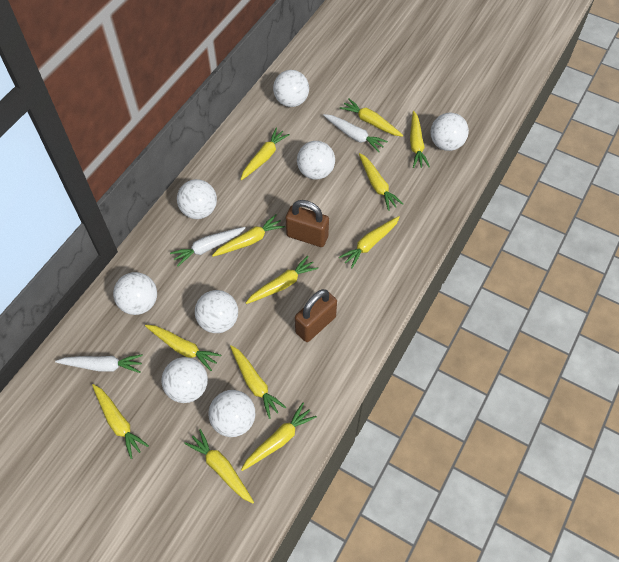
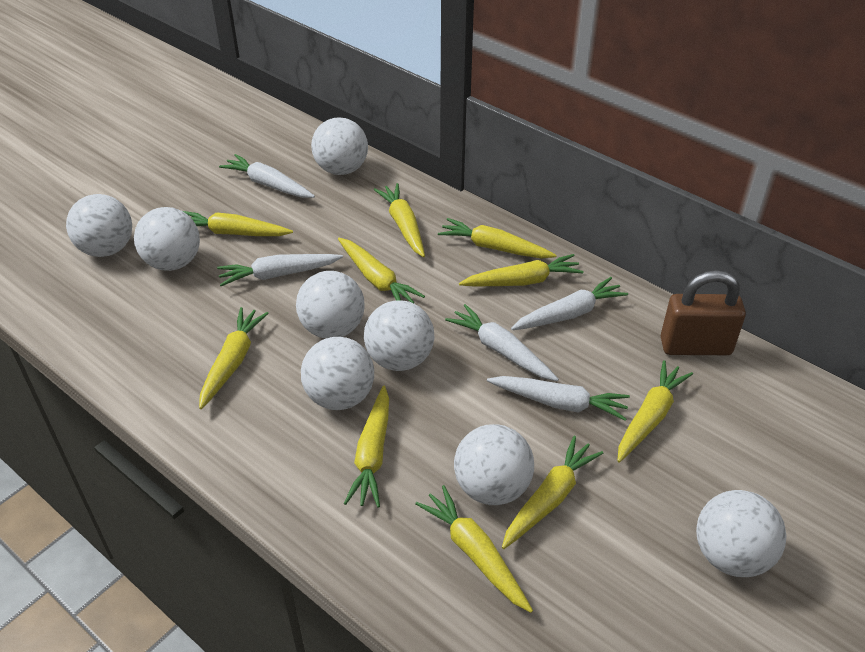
brown padlock: 2 -> 1
white carrot: 3 -> 5
yellow carrot: 12 -> 10

